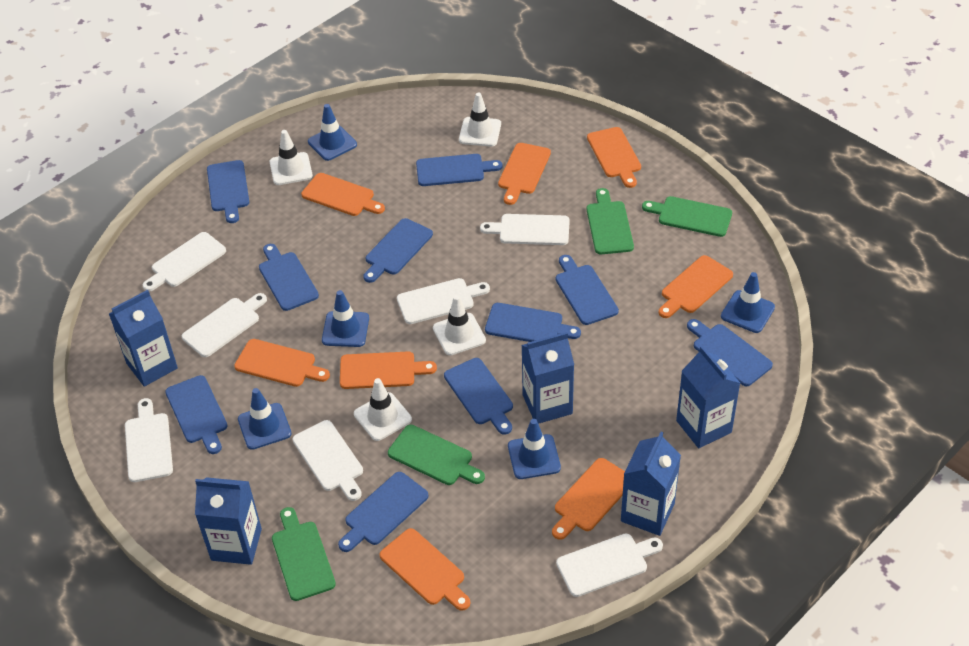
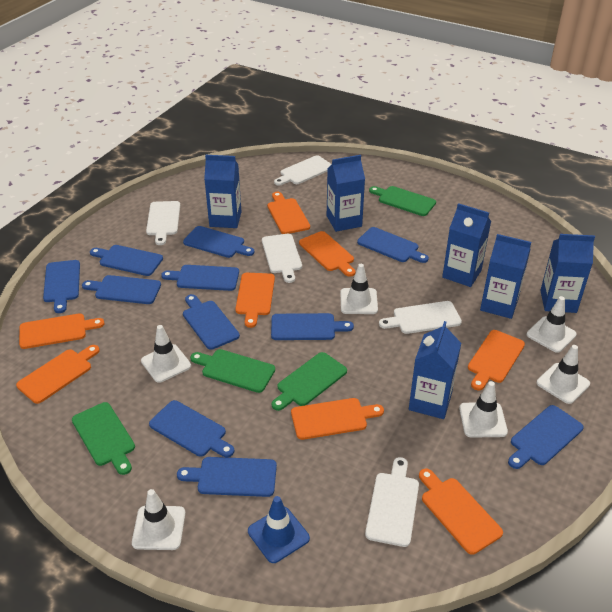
blue carton: 5 -> 6
blue cutting board: 10 -> 11
blue traffic cone: 5 -> 1
white cutting board: 7 -> 5
white traffic cone: 4 -> 6

